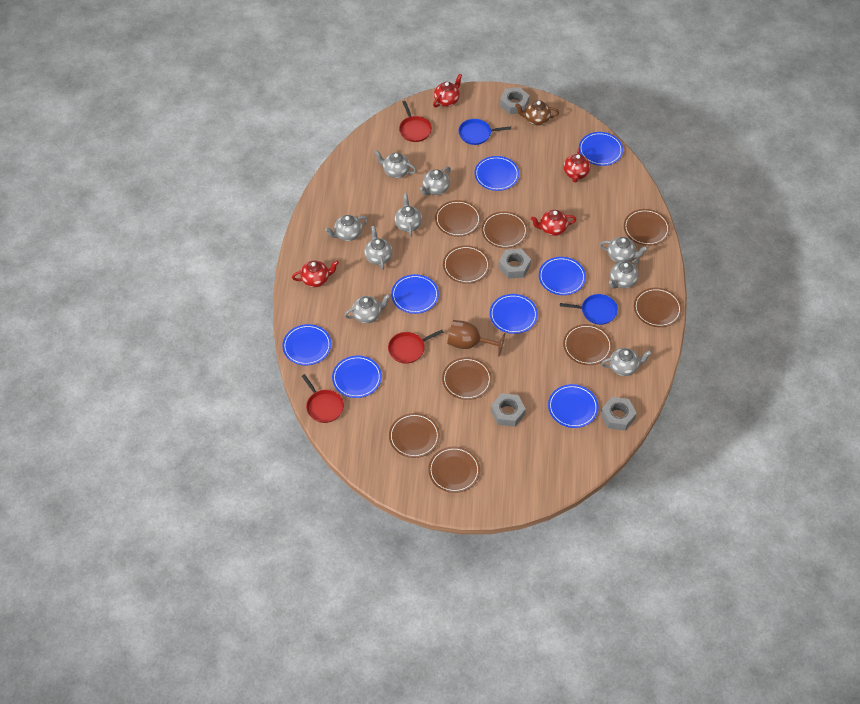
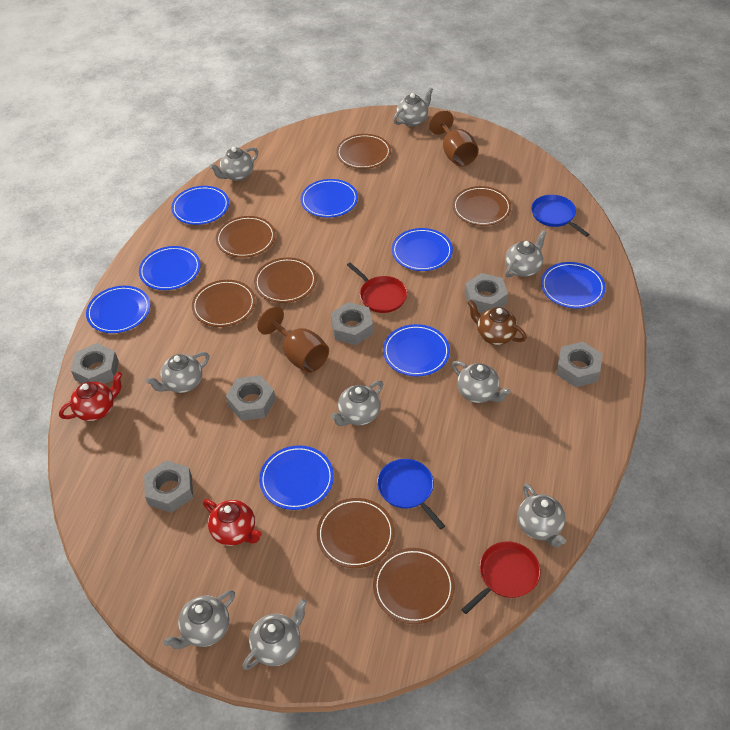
brown goblet: 1 -> 2
brown plate: 9 -> 7
grey nut: 4 -> 6
red pan: 3 -> 2
red teapot: 4 -> 2

